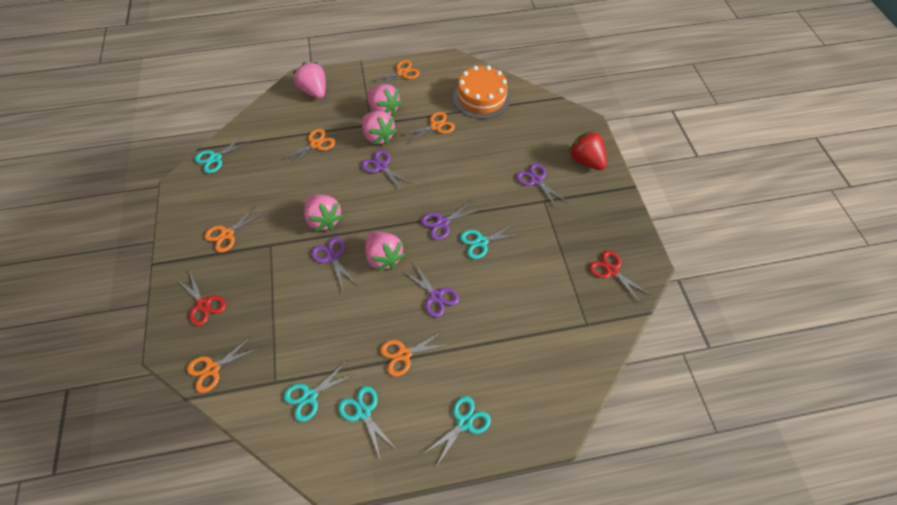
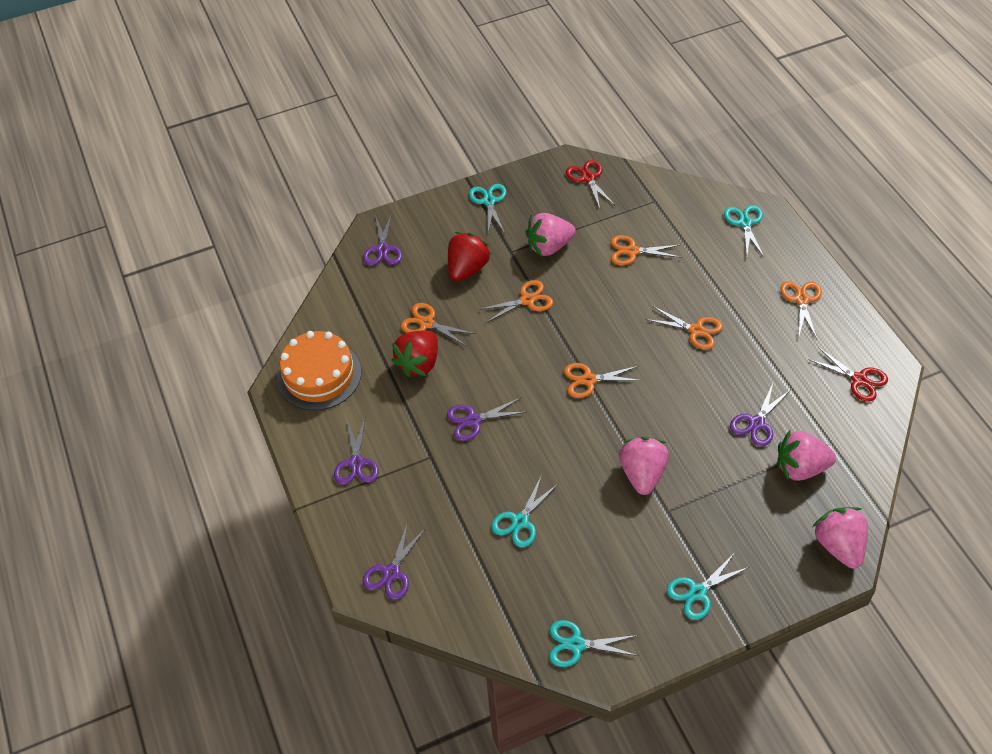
pink strawberry: 5 -> 4
red strawberry: 1 -> 2

